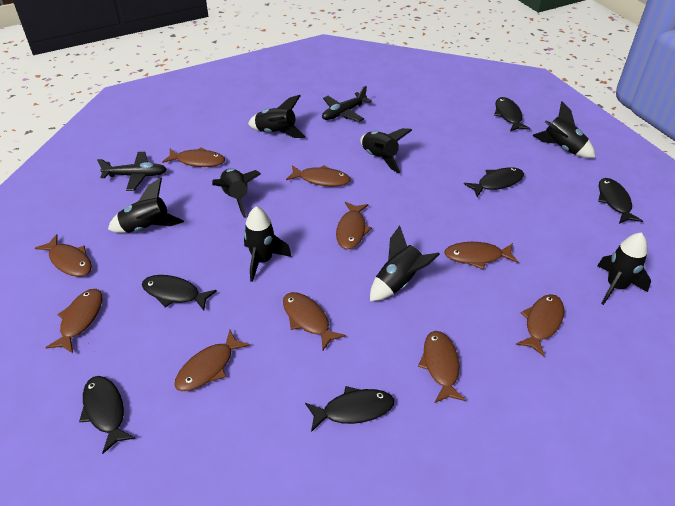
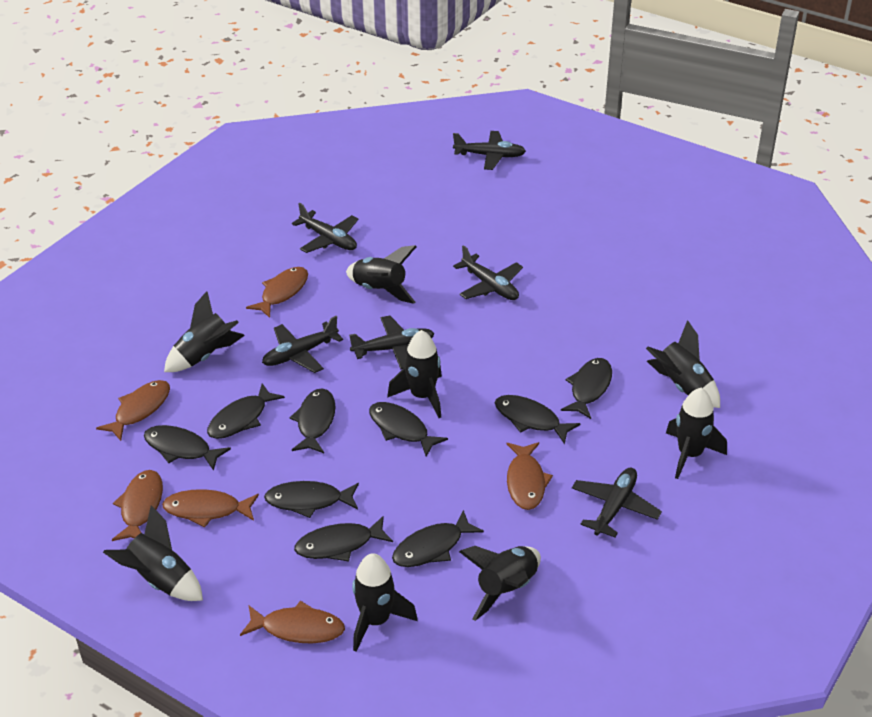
black fish: 6 -> 9
black plane: 2 -> 6
brown fish: 10 -> 6

